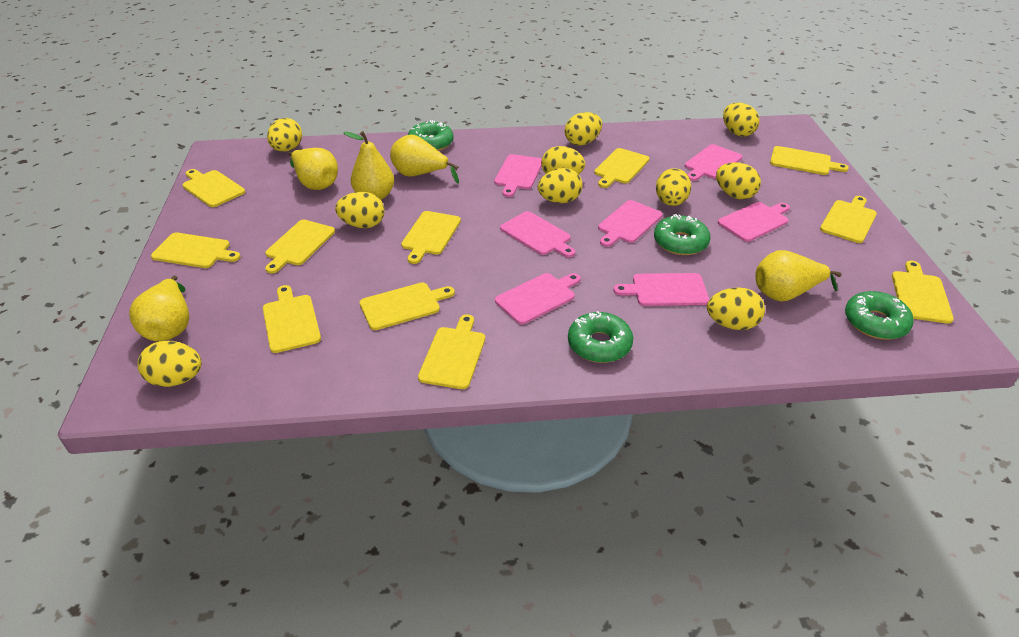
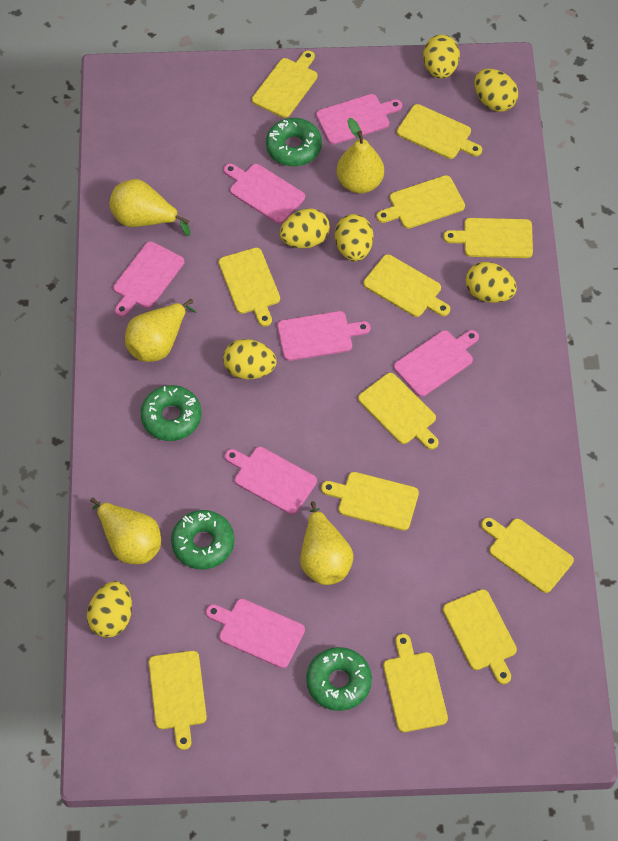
yellow cutting board: 11 -> 12
yellow egg: 10 -> 7

